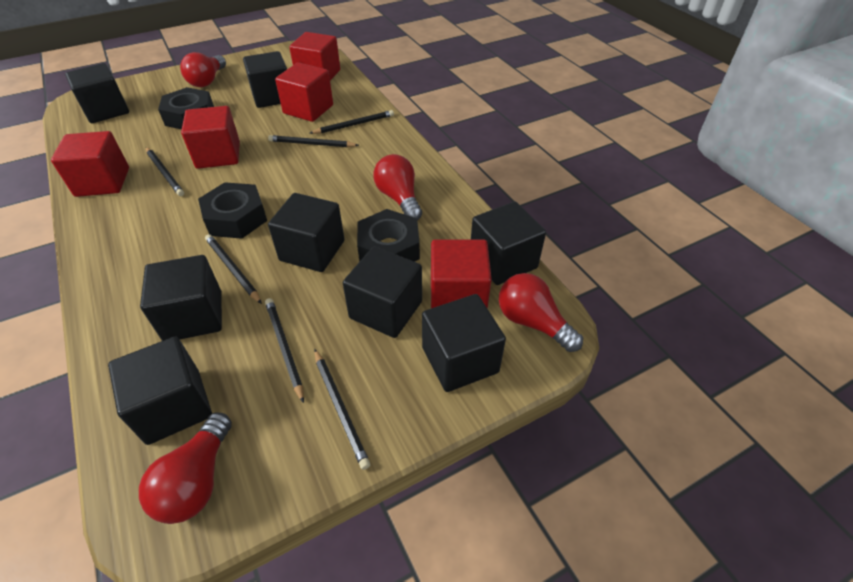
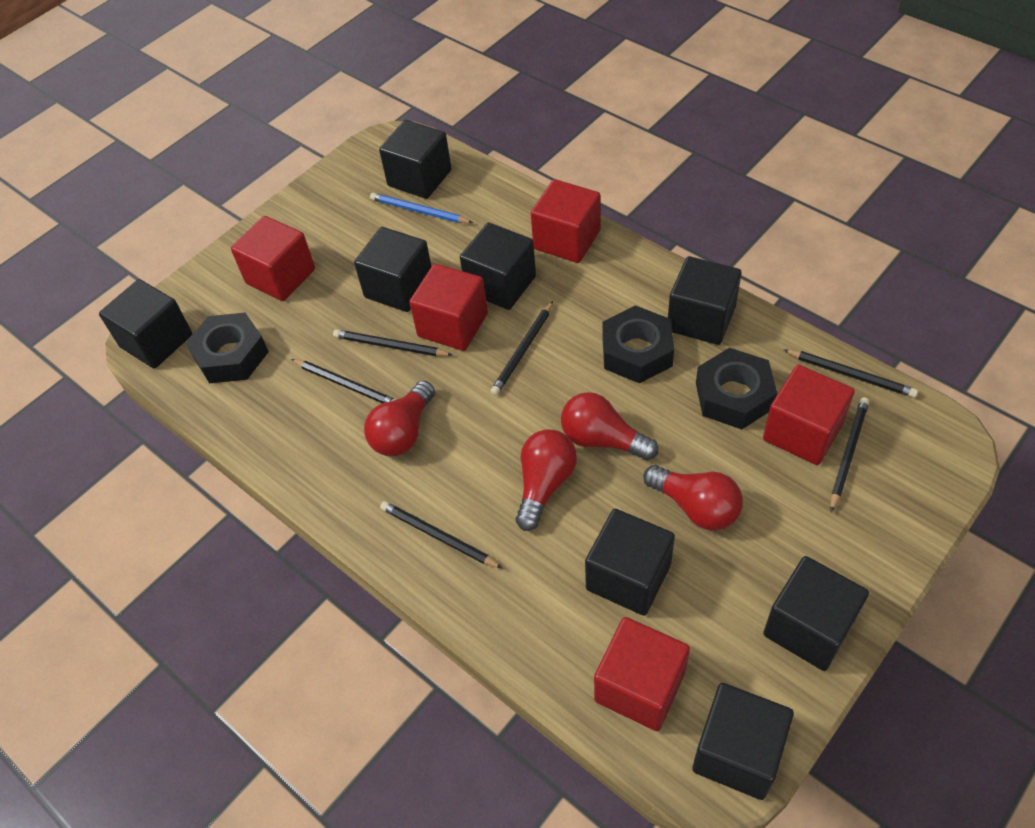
blue pencil: 0 -> 1

